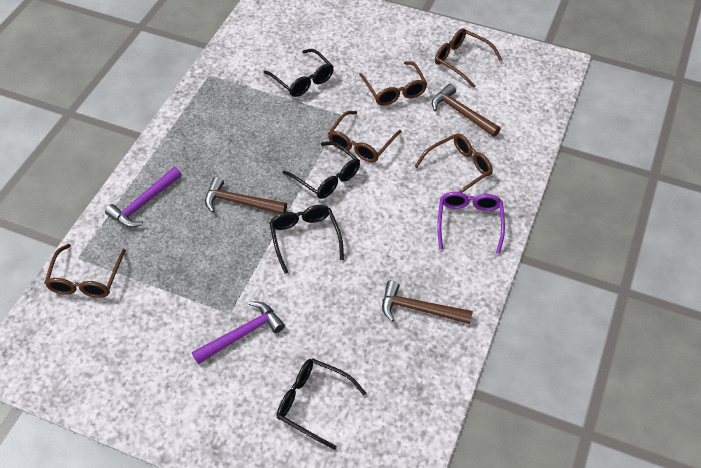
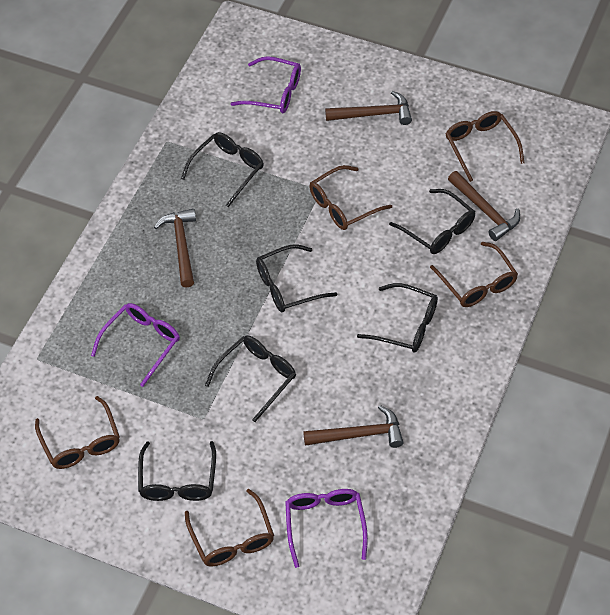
black glasses: 4 -> 6
brown hammer: 3 -> 4
purple glasses: 1 -> 3
purple hammer: 2 -> 0

